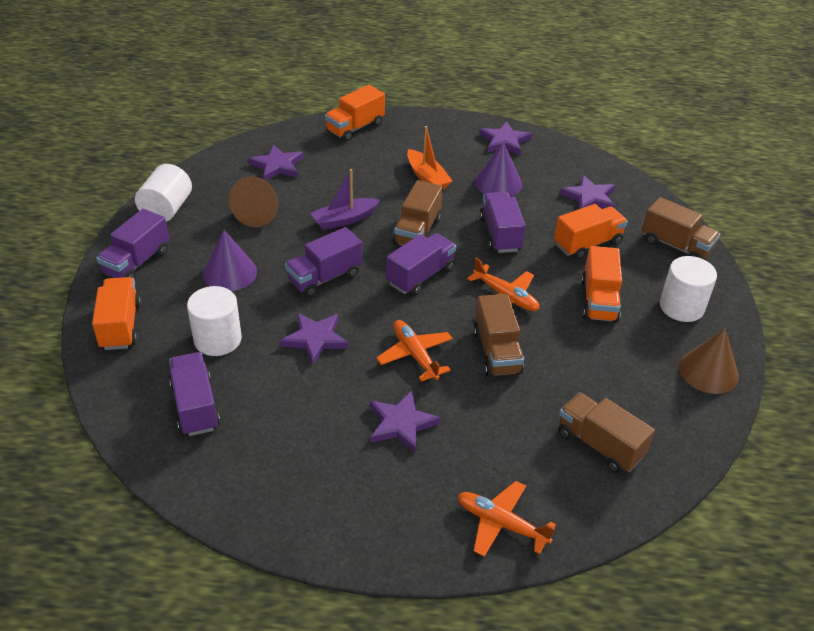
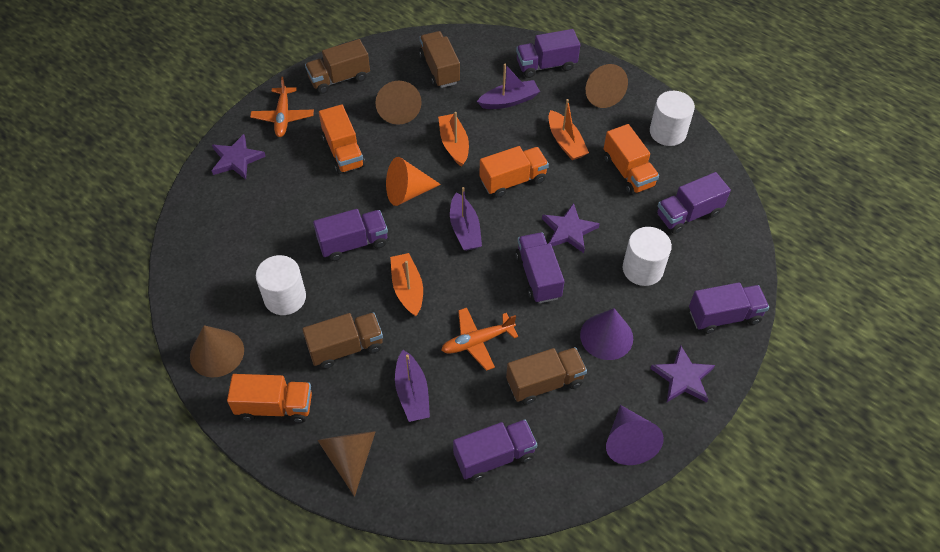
brown cone: 2 -> 4
orange boat: 1 -> 3
orange cone: 0 -> 1
orange plane: 3 -> 2
purple boat: 1 -> 3
purple star: 5 -> 3
purple truck: 5 -> 6

